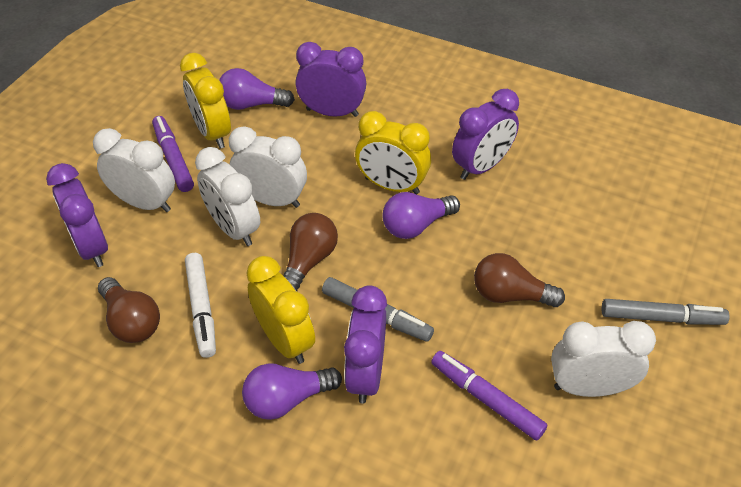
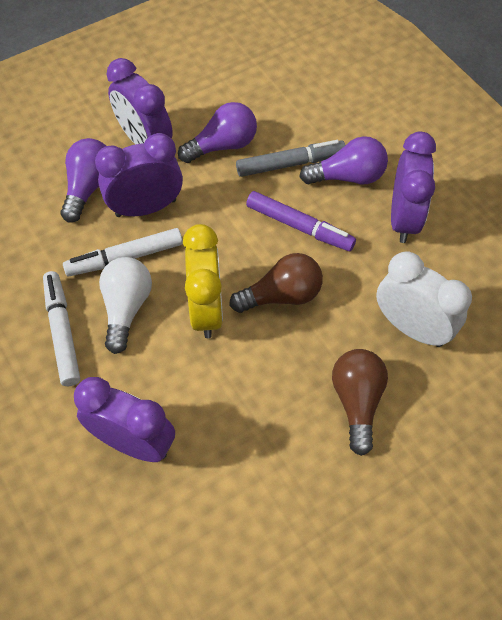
brown light bulb: 3 -> 2
grey marker: 2 -> 1
purple marker: 2 -> 1
white clock: 4 -> 1
white light bulb: 0 -> 1
white marker: 1 -> 2
yellow clock: 3 -> 1

